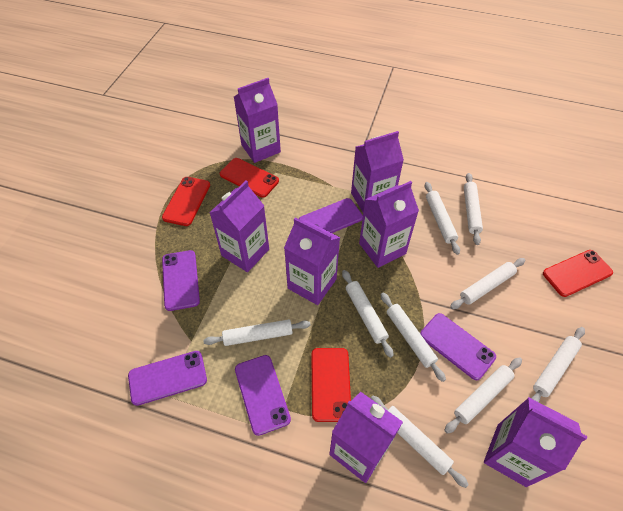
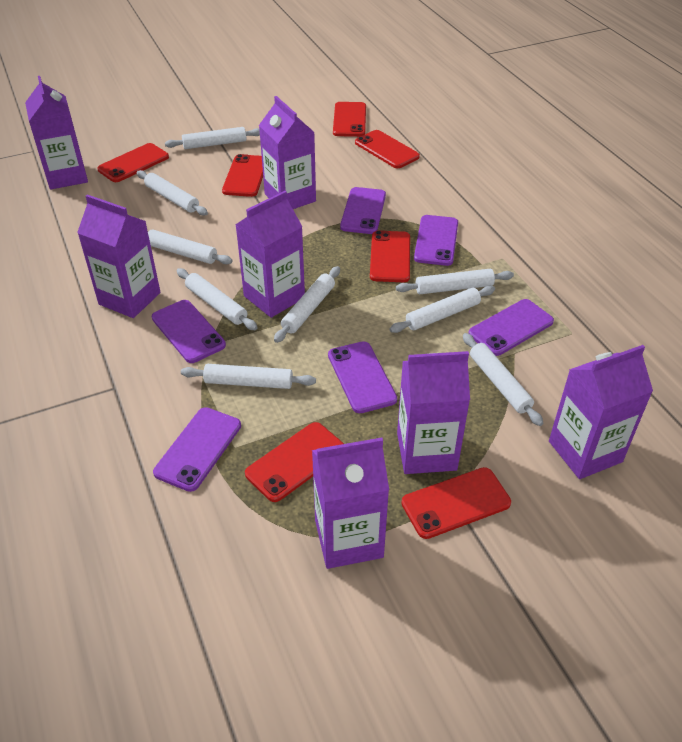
purple phone: 5 -> 6
red phone: 4 -> 7

